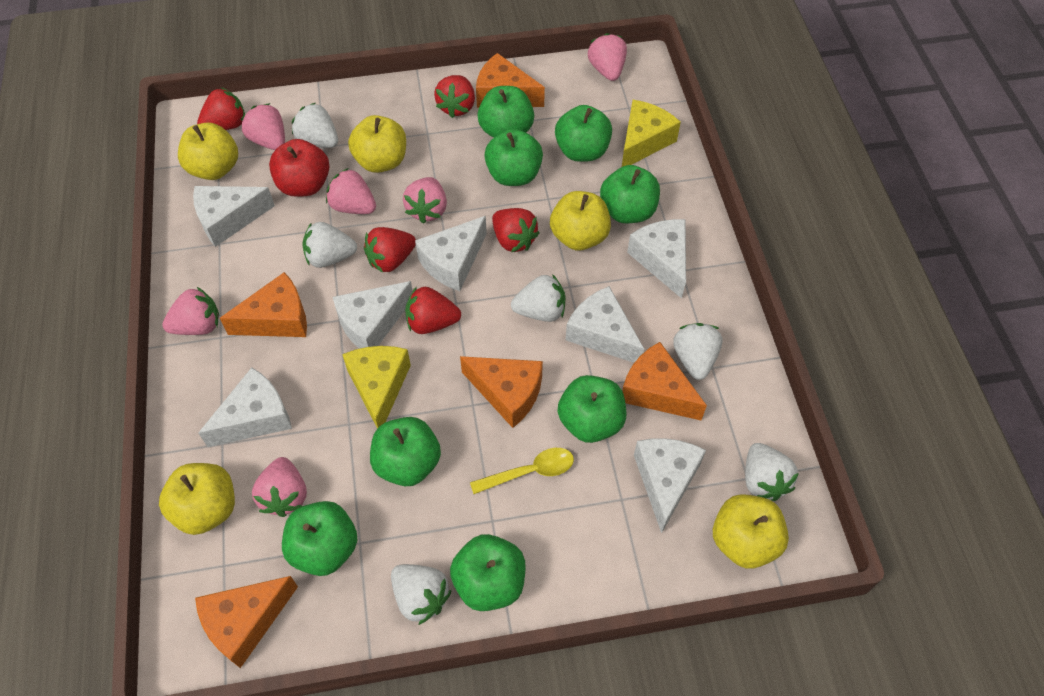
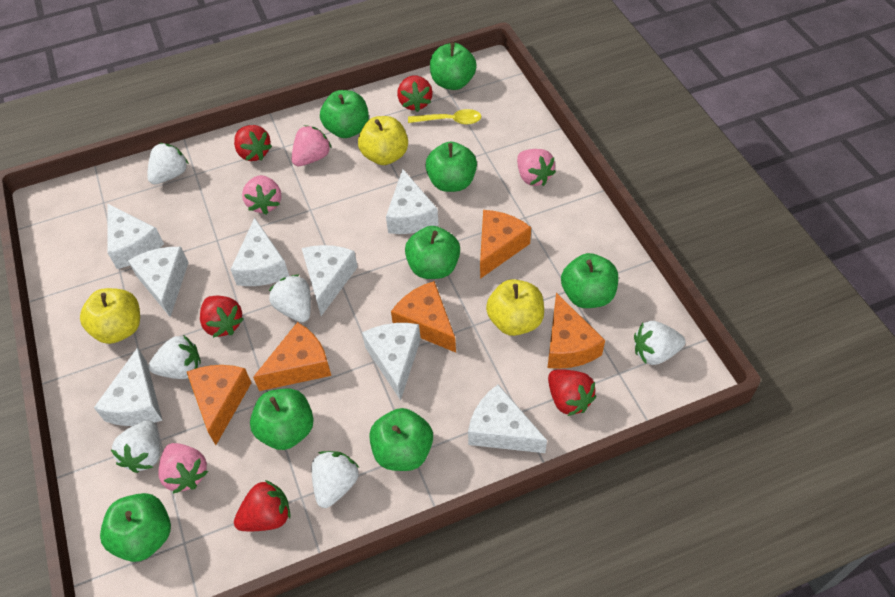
pink strawberry: 6 -> 4
red apple: 1 -> 0
white cheese: 7 -> 8
yellow apple: 5 -> 3
yellow cheese: 2 -> 0

